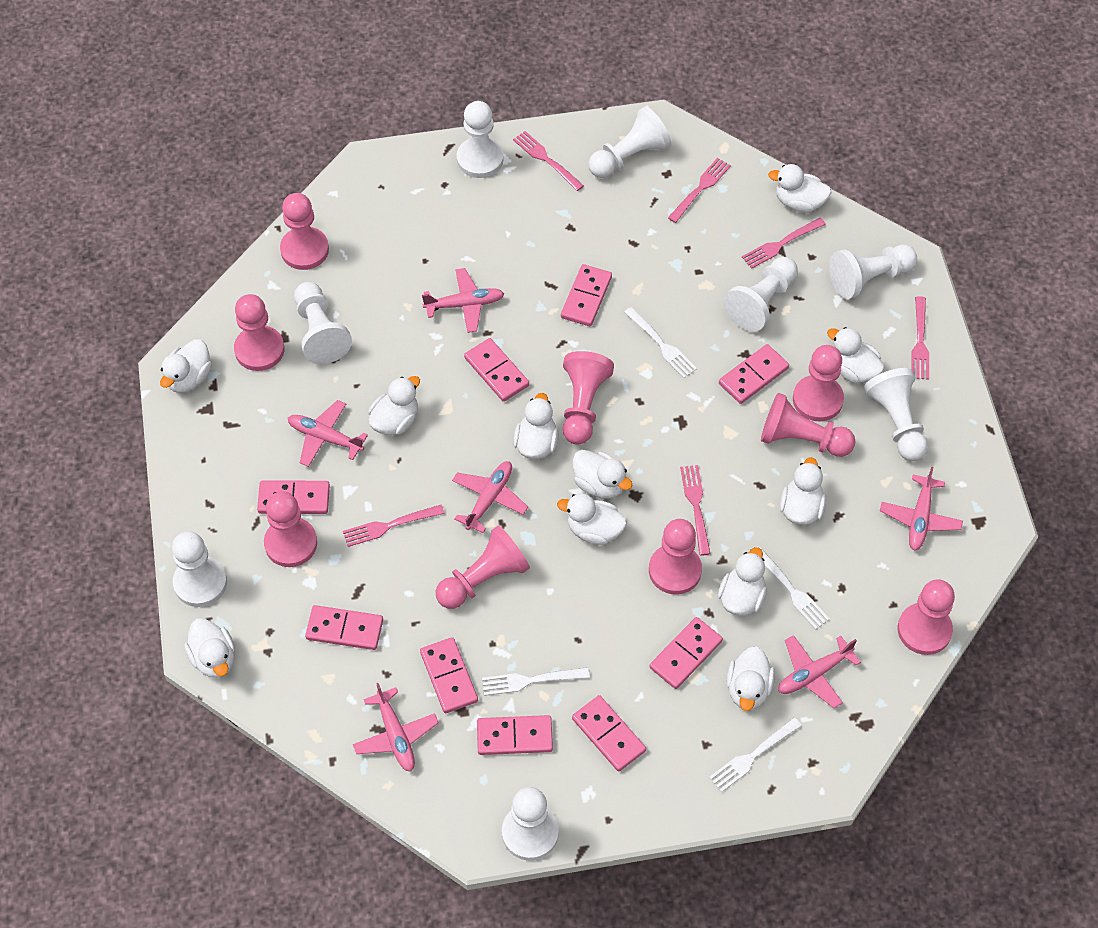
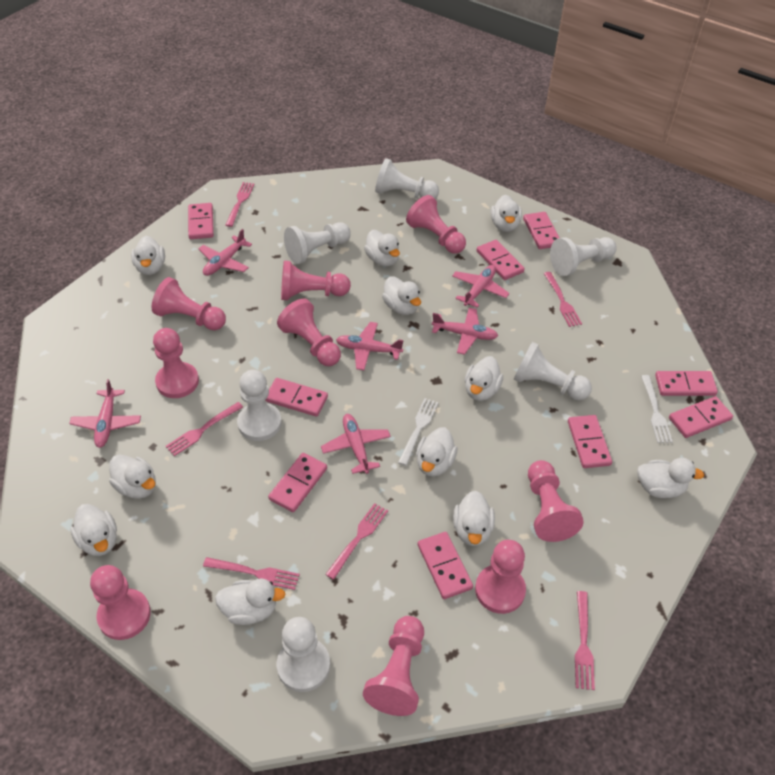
white fork: 4 -> 2
white pawn: 8 -> 6

